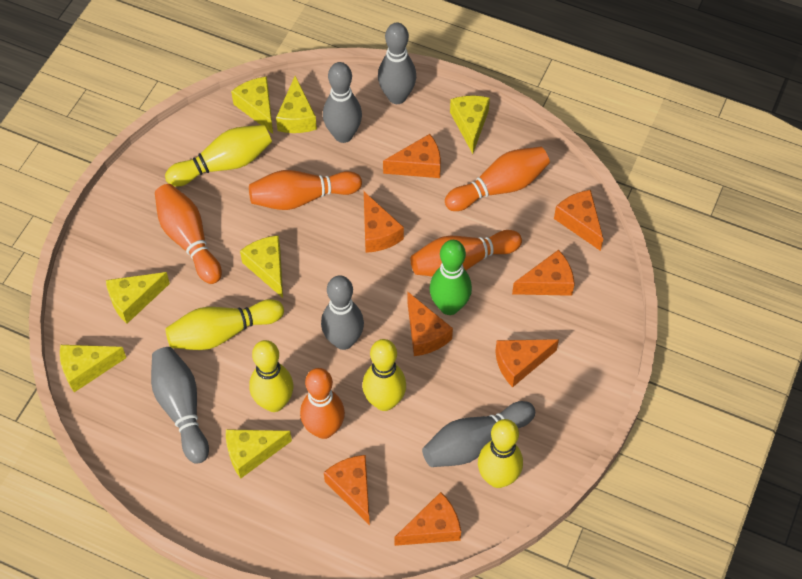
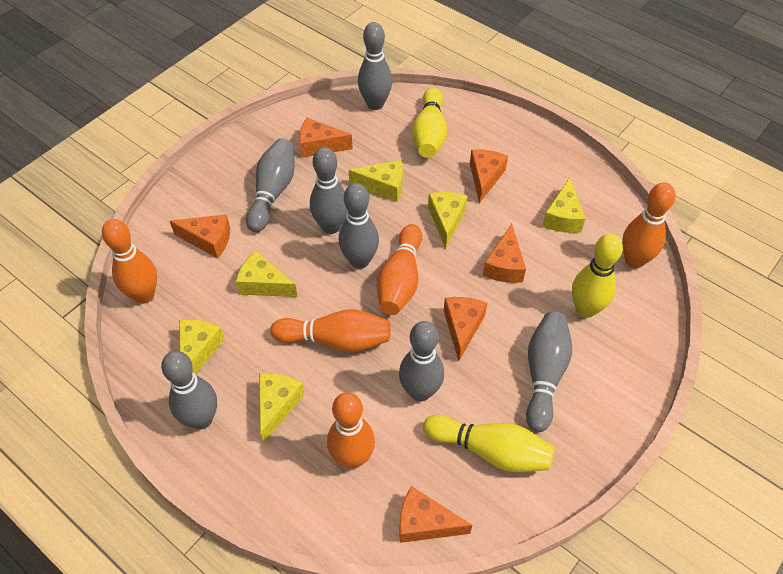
green bowling pin: 1 -> 0
grey bowling pin: 5 -> 7
orange cheese: 8 -> 6
yellow bowling pin: 5 -> 3
yellow cheese: 7 -> 6

